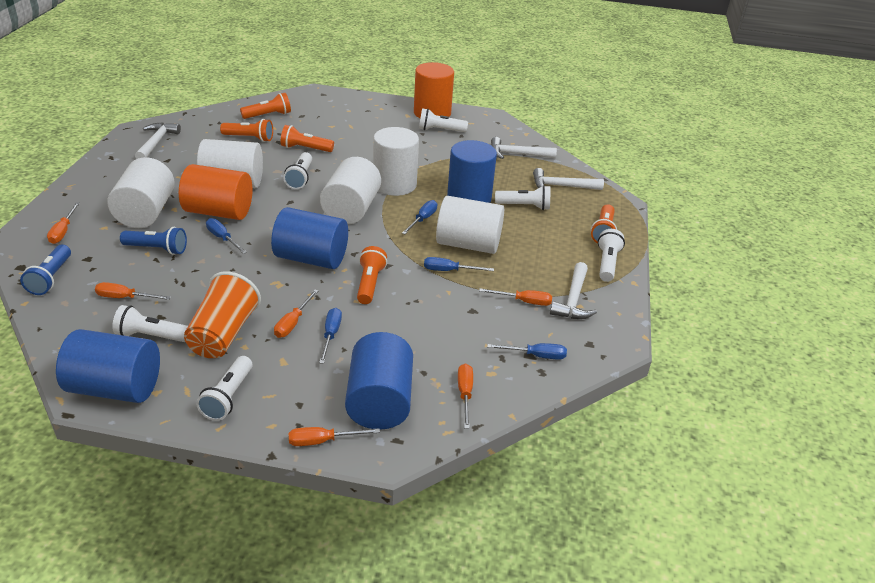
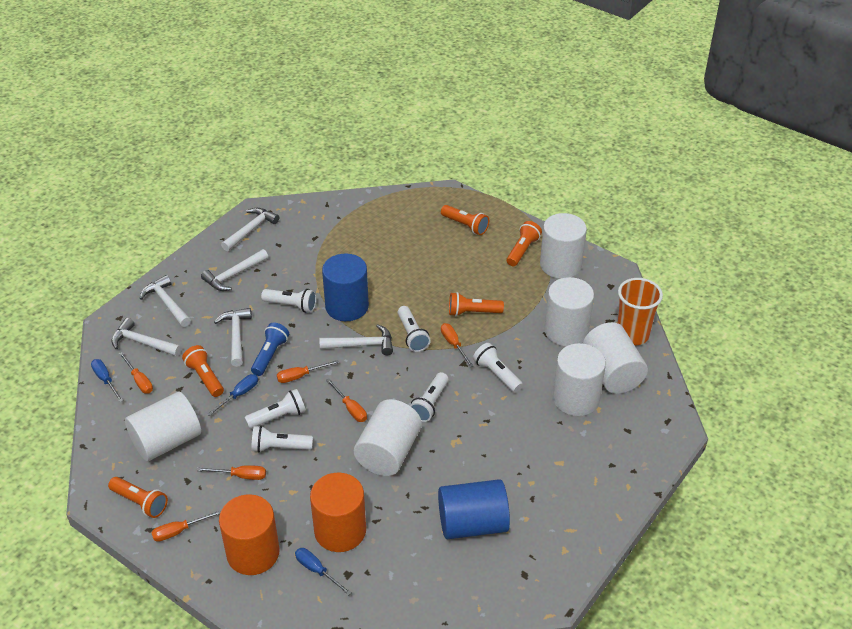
blue cylinder: 4 -> 2
blue flashlight: 2 -> 1
blue screwdriver: 5 -> 3
white cylinder: 5 -> 6
white hammer: 4 -> 6

